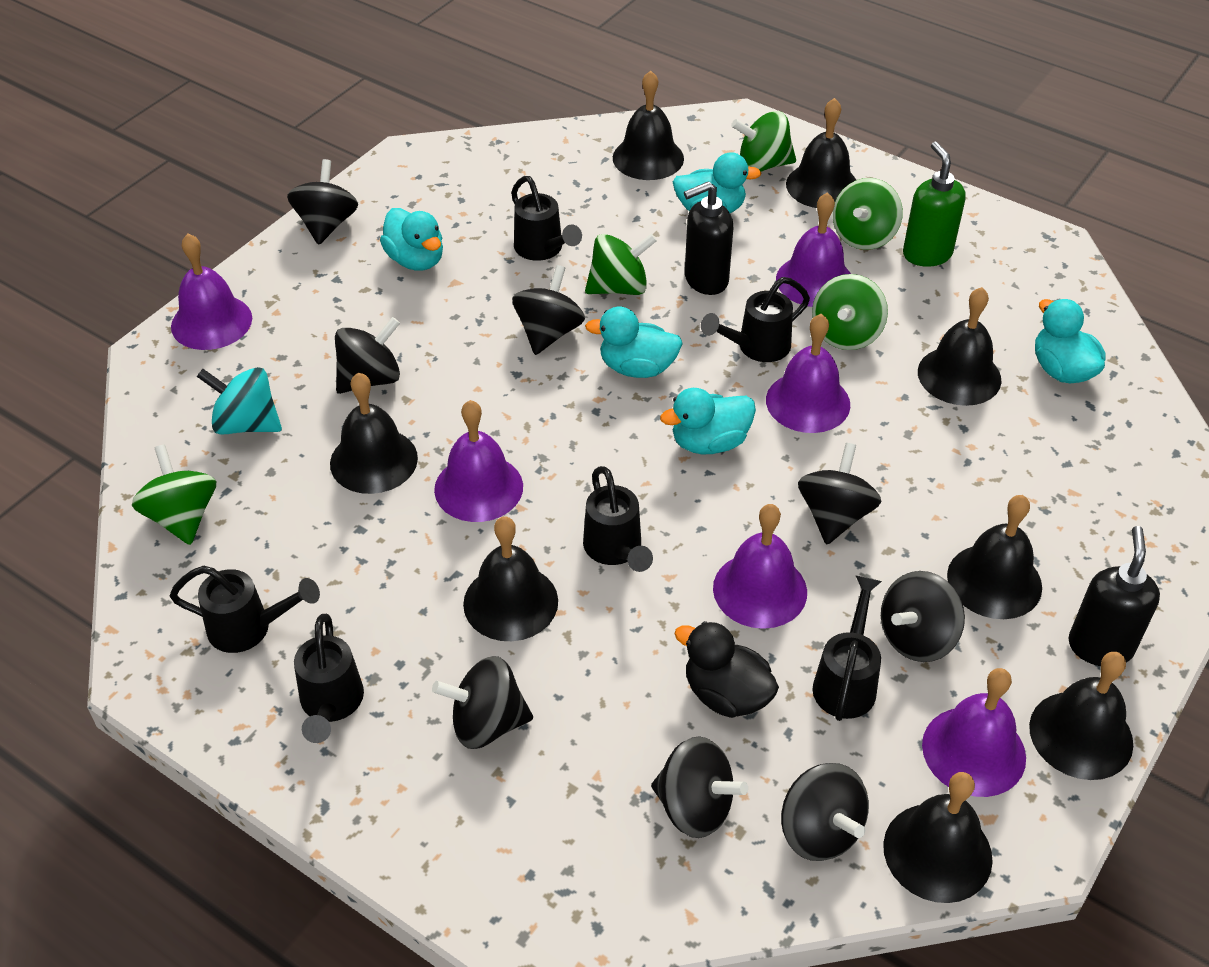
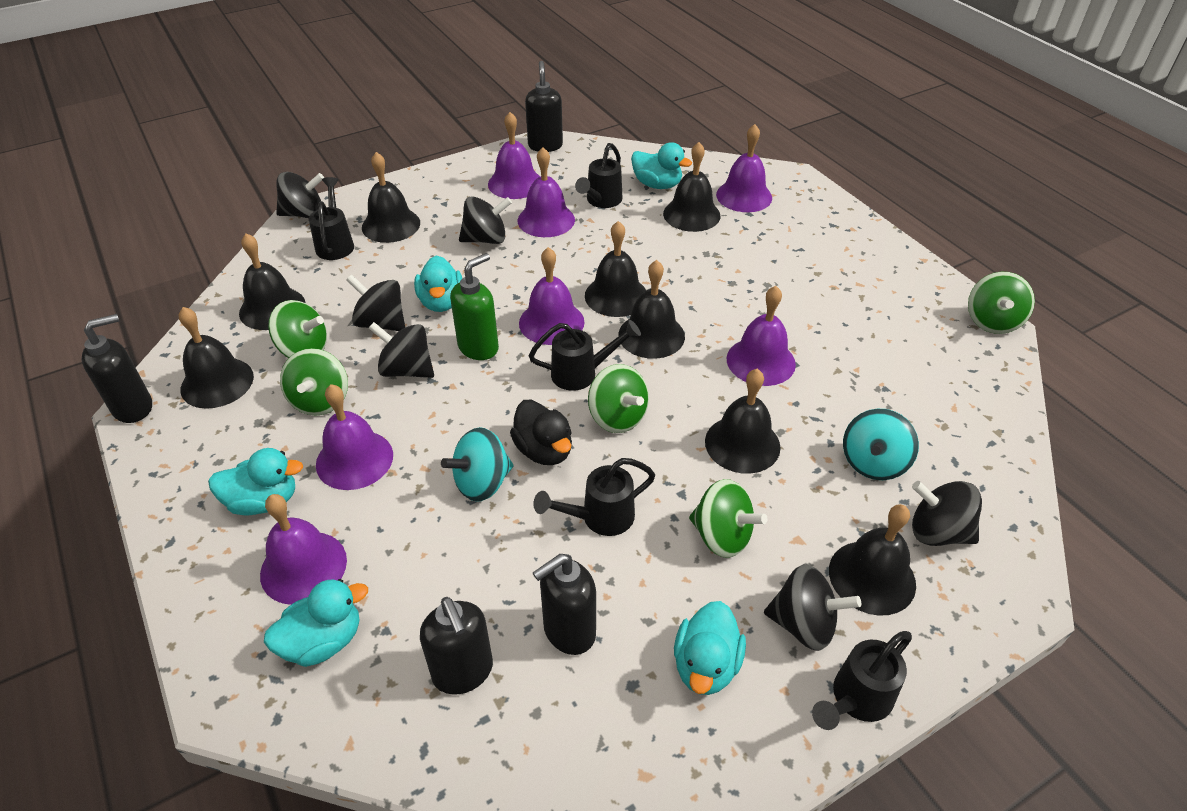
black soap dispenser: 2 -> 4
black spinning top: 8 -> 6
black watering can: 6 -> 5
purple bell: 6 -> 7
turquoise spinning top: 1 -> 2

